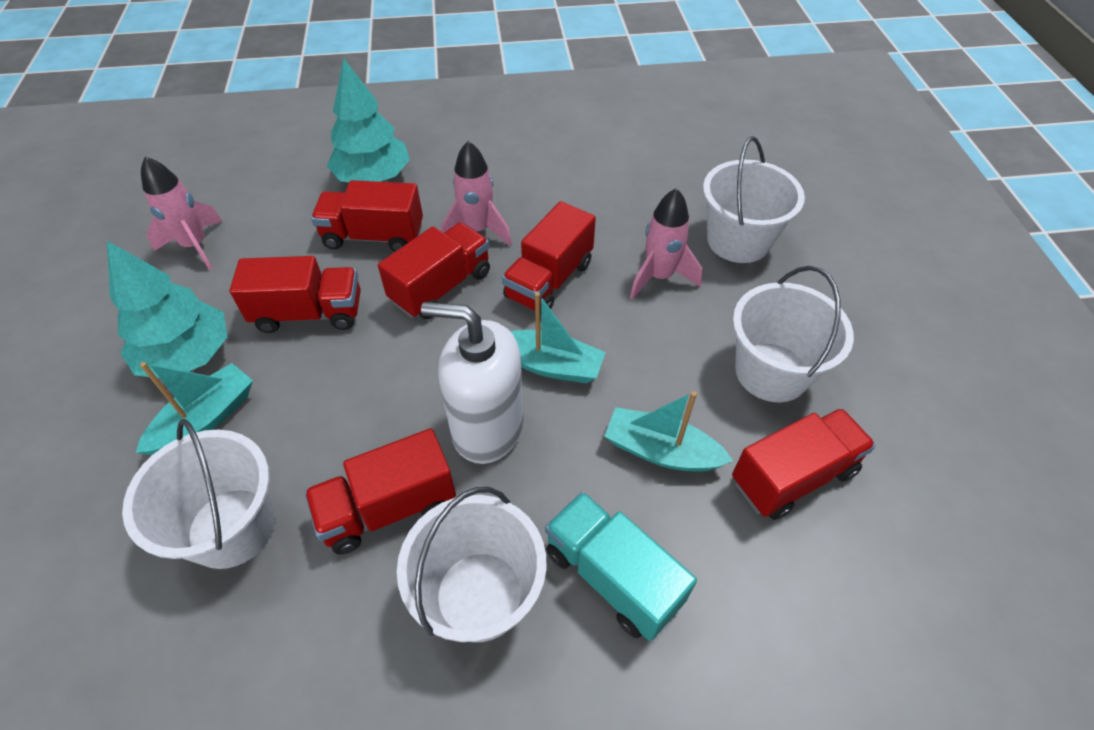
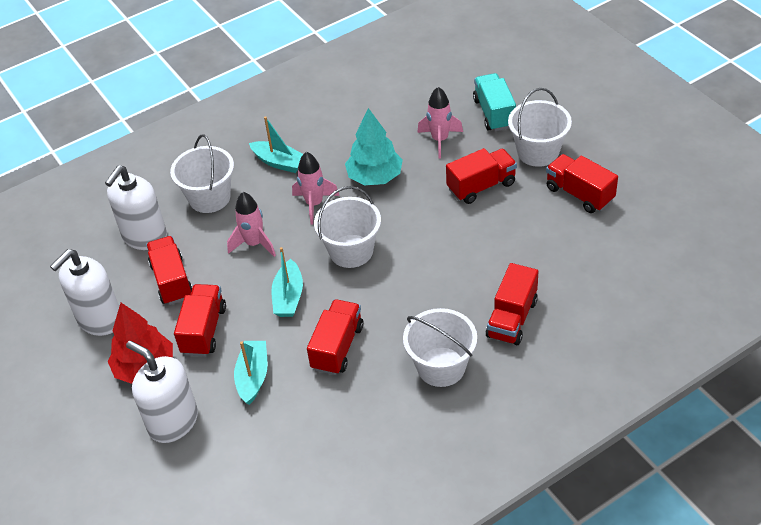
red tree: 0 -> 1
turquoise tree: 2 -> 1
white soap dispenser: 1 -> 3

